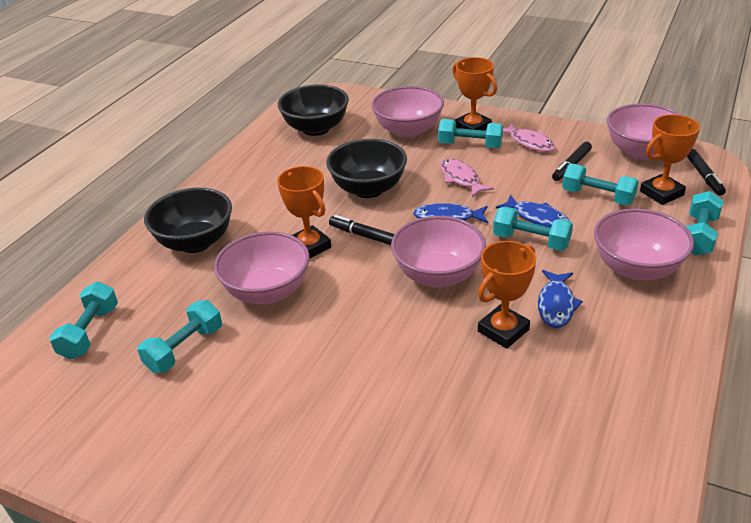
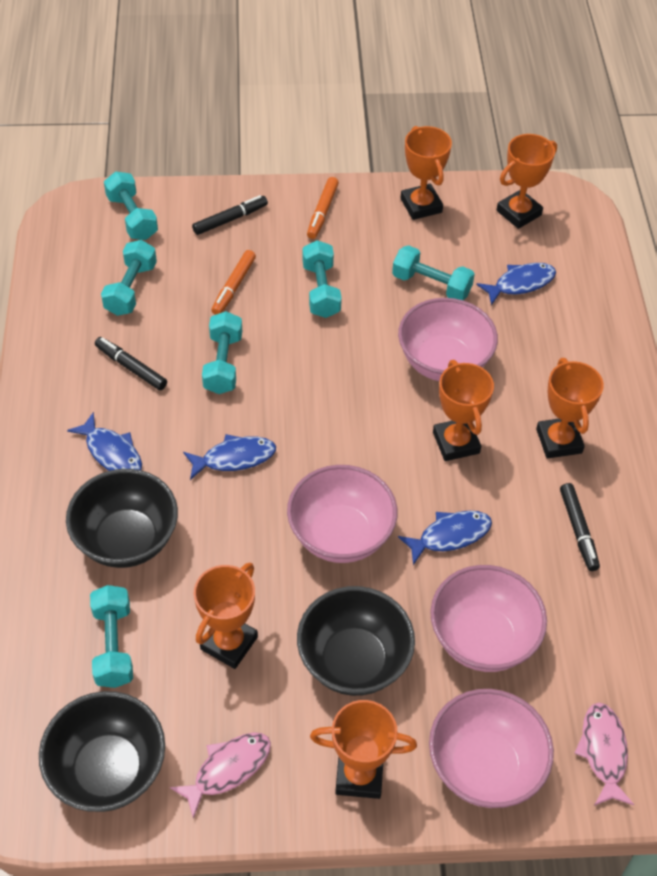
blue fish: 3 -> 4
orange marker: 0 -> 2
orange trophy: 4 -> 6
pink bowl: 5 -> 4

